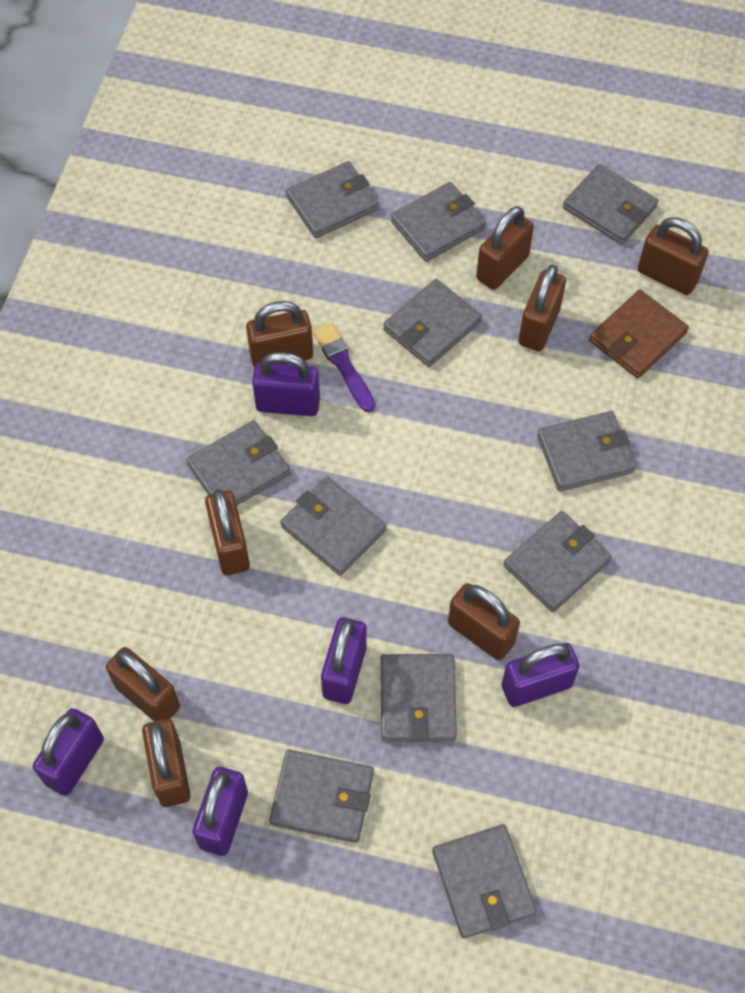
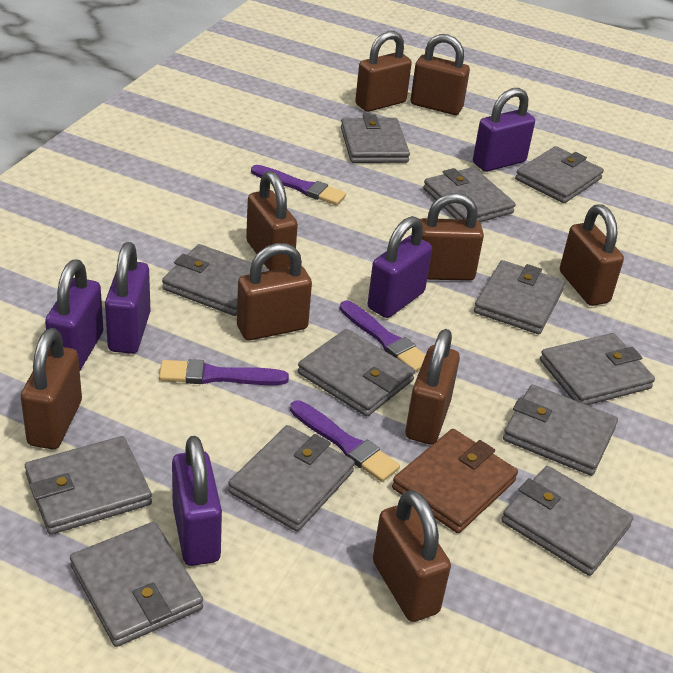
brown padlock: 8 -> 9
grey wallet: 11 -> 12
purple brush: 1 -> 4

